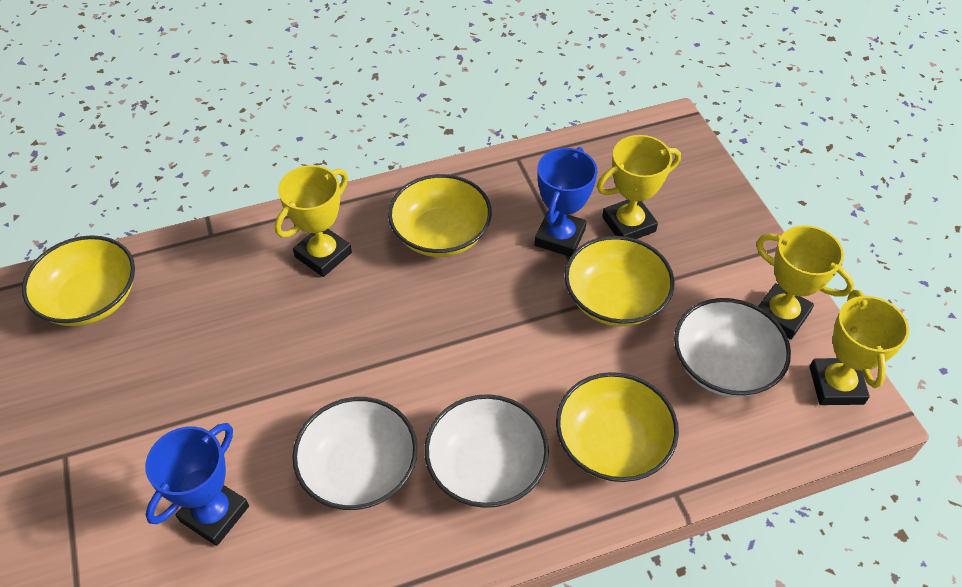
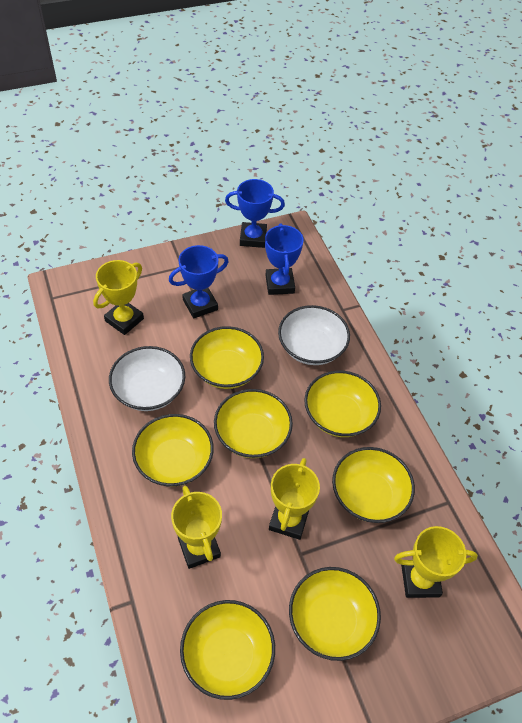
blue trophy: 2 -> 3
white bowl: 3 -> 2
yellow bowl: 4 -> 7

